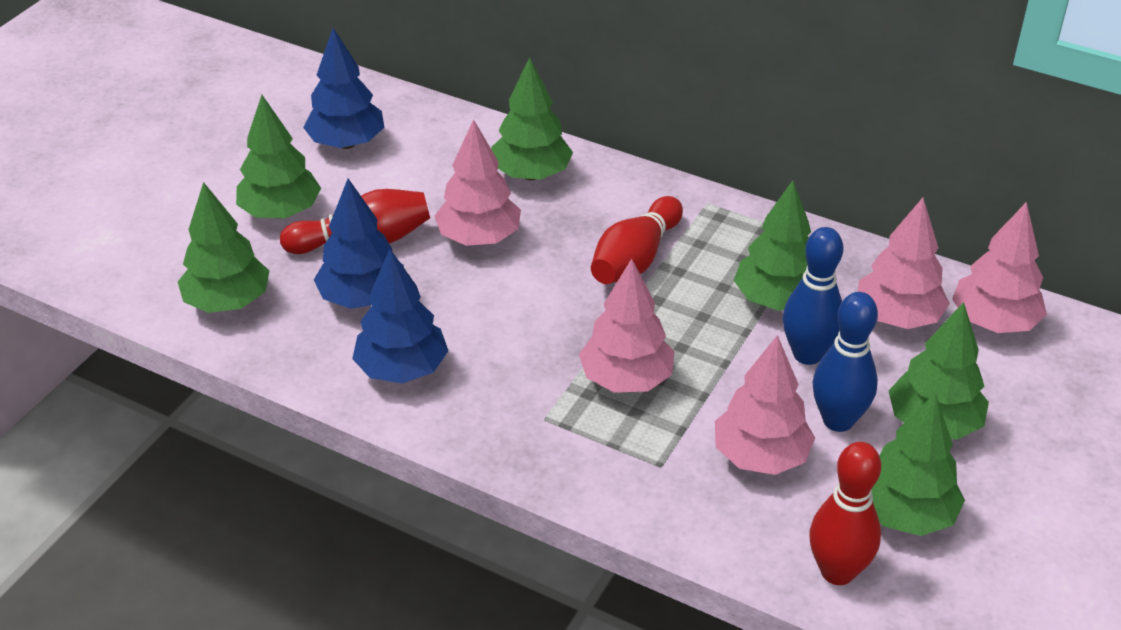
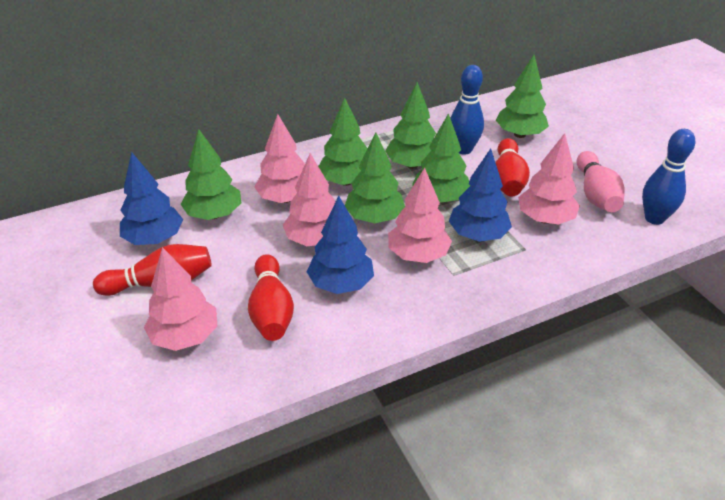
pink bowling pin: 0 -> 1

